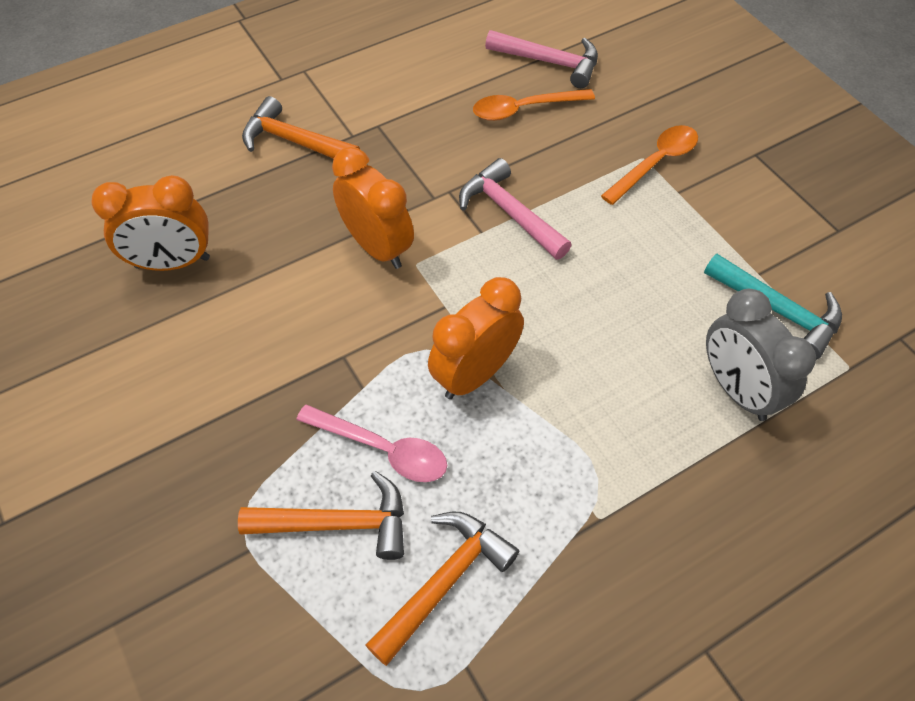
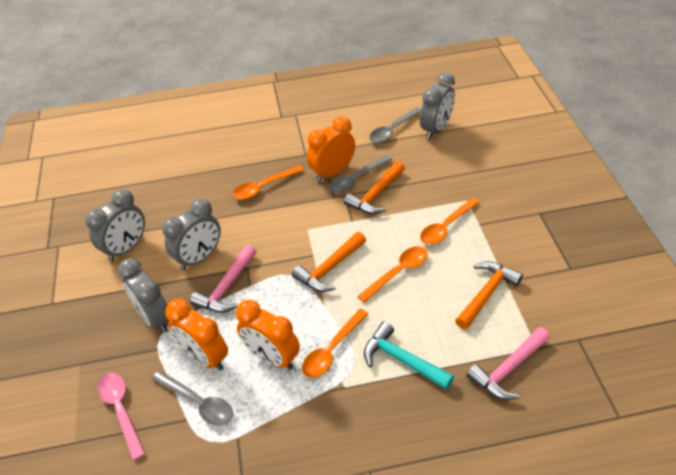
grey clock: 1 -> 4
grey spoon: 0 -> 3
orange spoon: 2 -> 4

